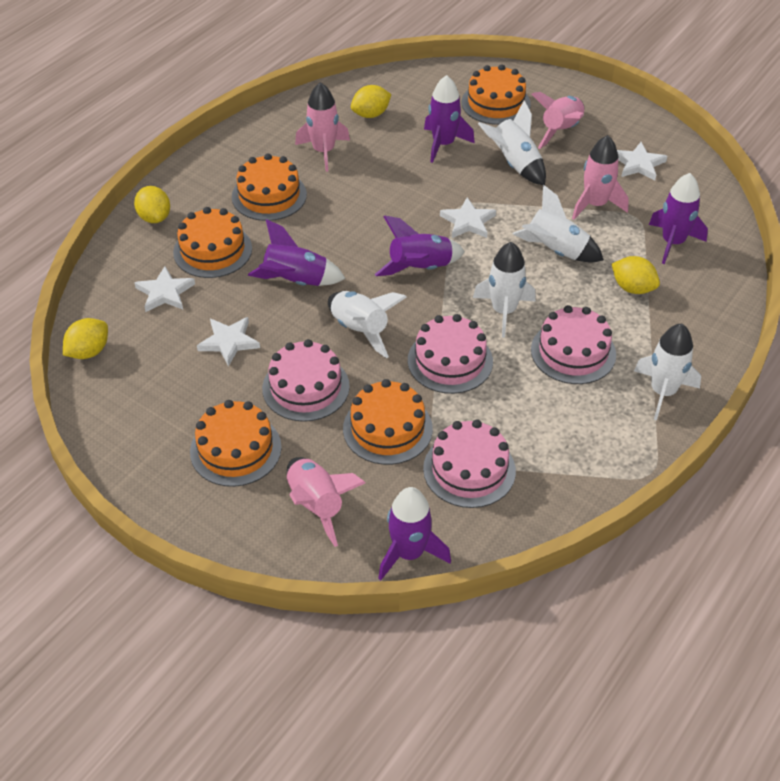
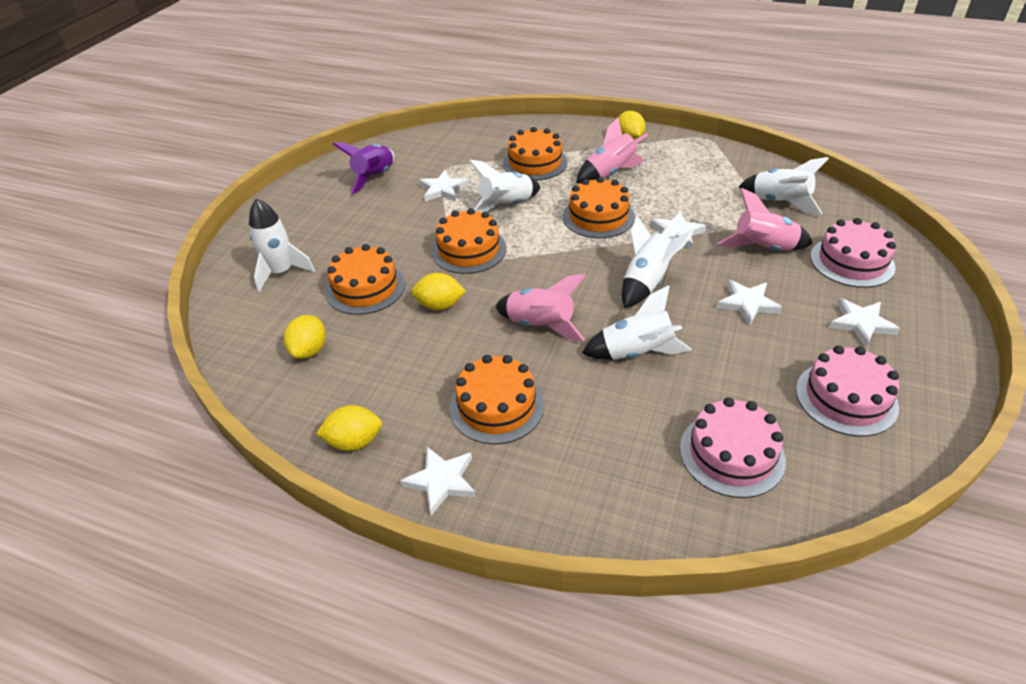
pink cake: 4 -> 3
pink rocket: 4 -> 3
purple rocket: 5 -> 1
white star: 4 -> 5

